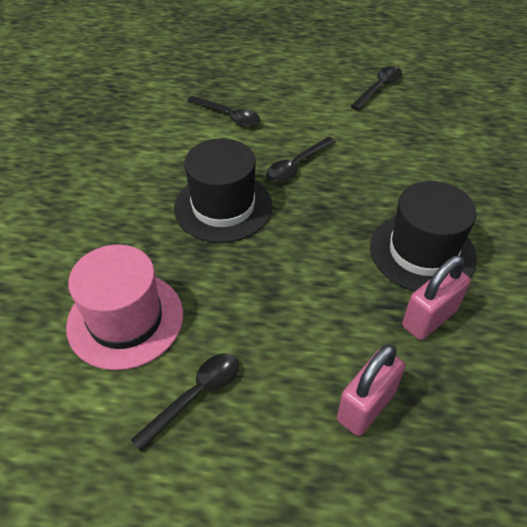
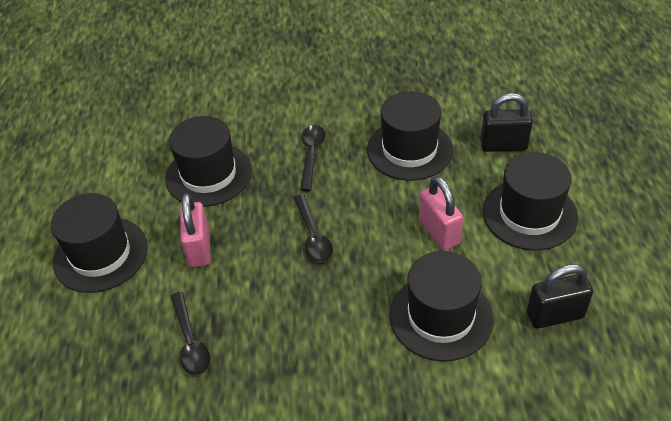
black hat: 2 -> 5
black padlock: 0 -> 2
black spoon: 4 -> 3
pink hat: 1 -> 0

